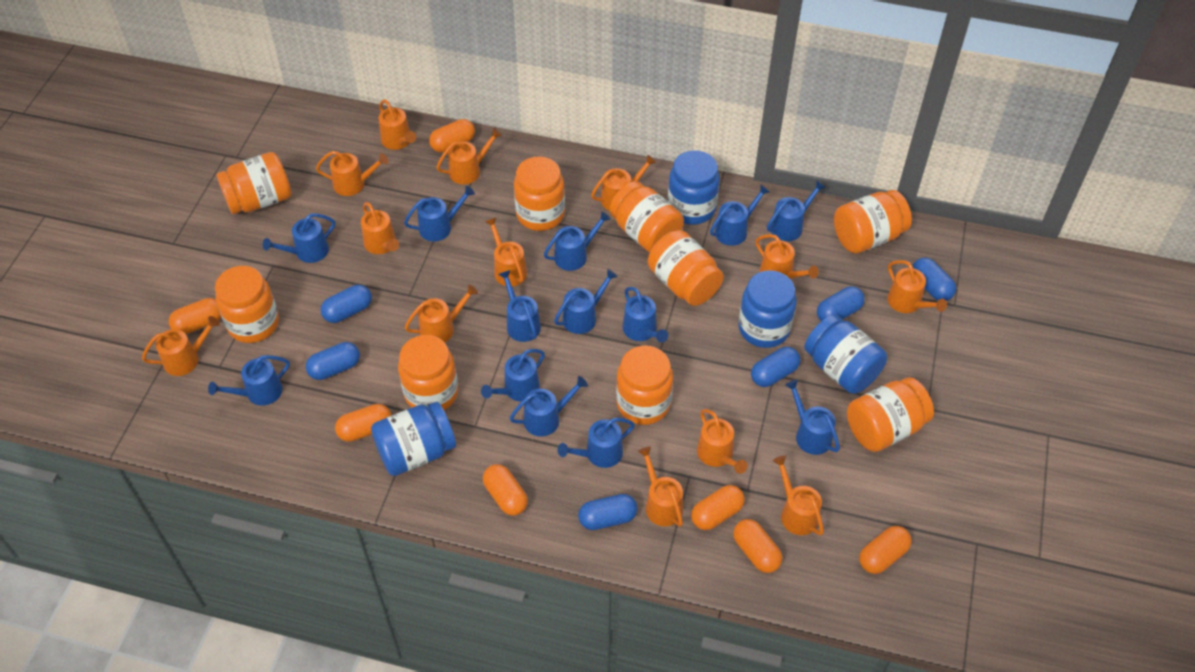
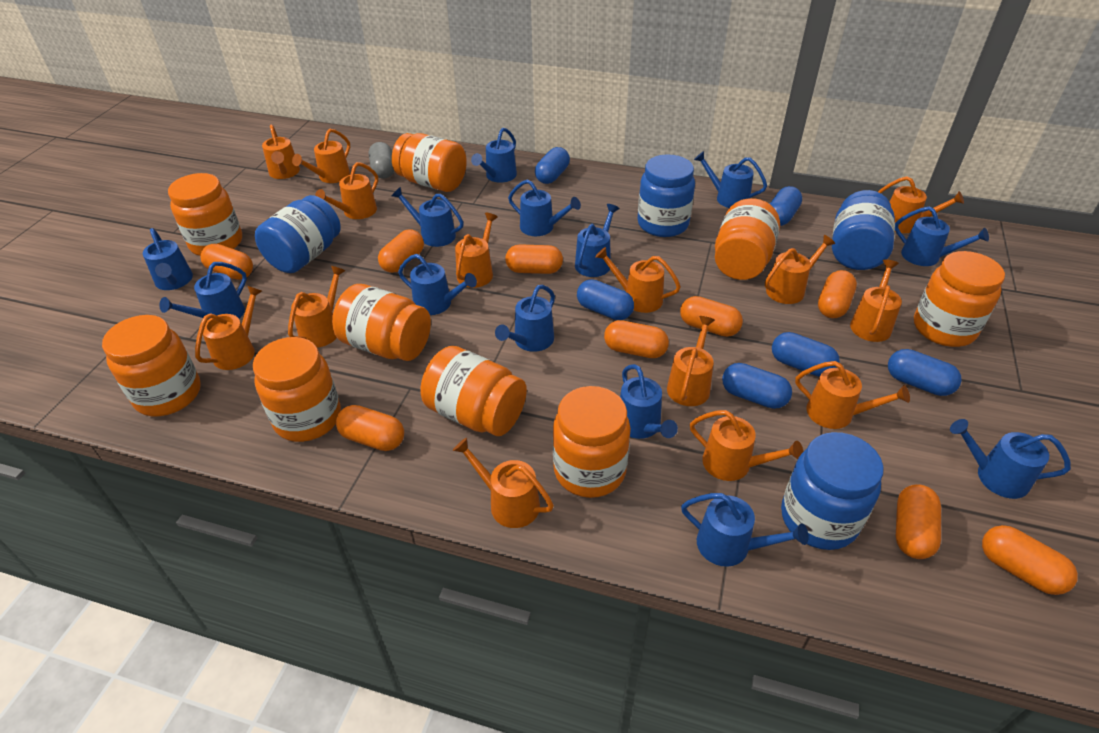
grey capsule: 0 -> 1
orange capsule: 7 -> 9
orange watering can: 13 -> 14

